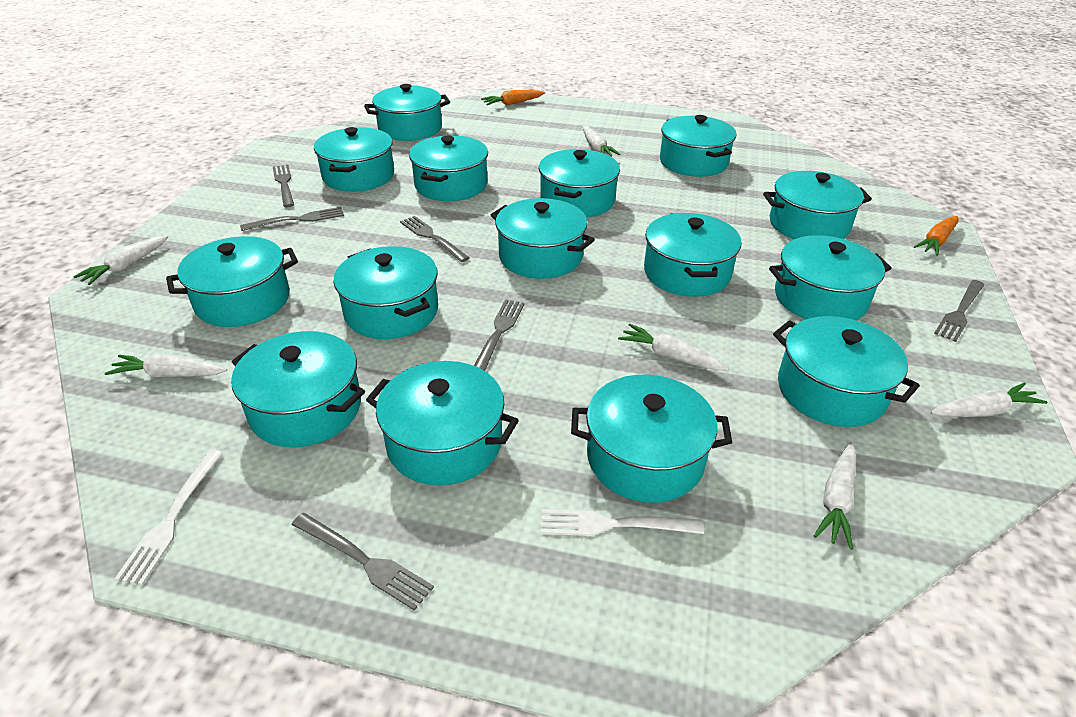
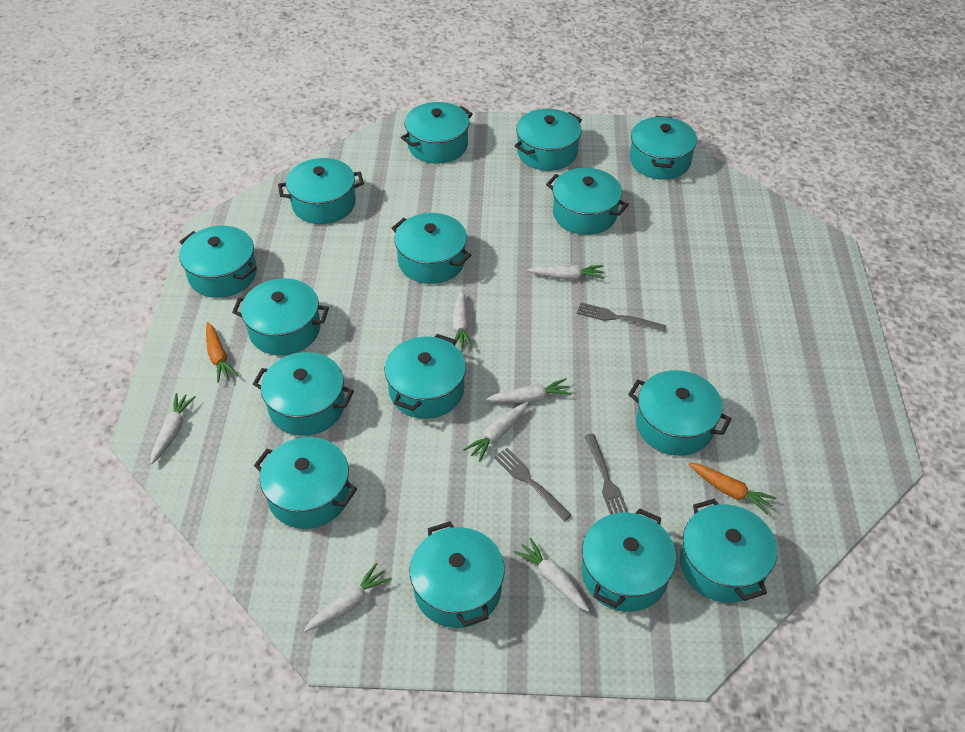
grey fork: 6 -> 3
white carrot: 6 -> 7
white fork: 2 -> 0

